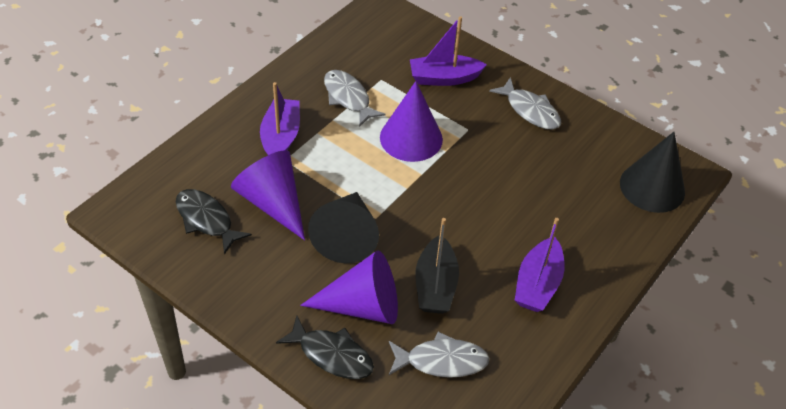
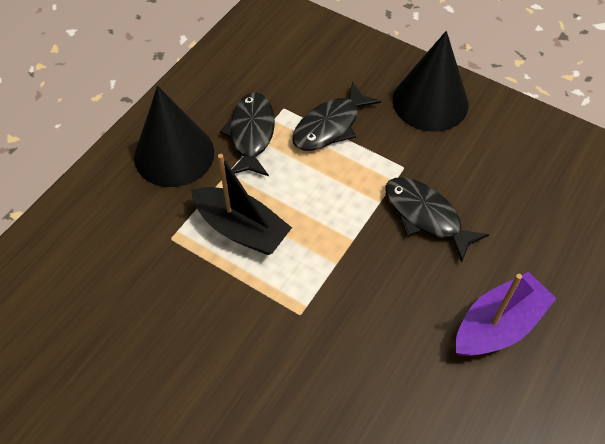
black fish: 2 -> 3
grey fish: 3 -> 0
purple boat: 3 -> 1
purple cone: 3 -> 0

